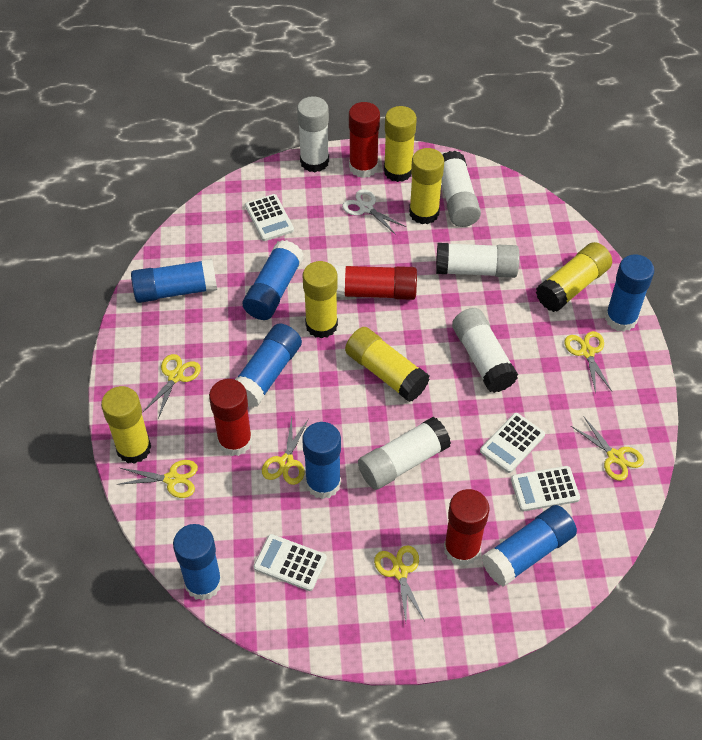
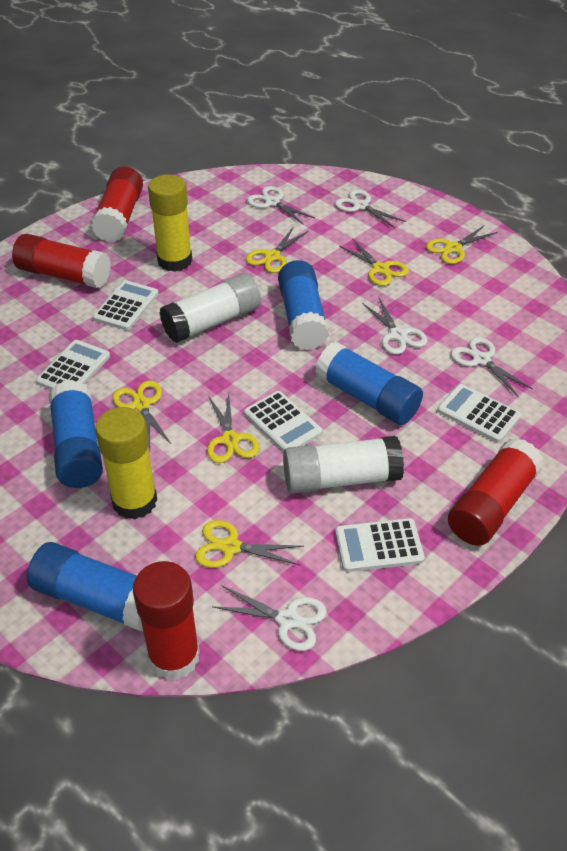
blue glue stick: 7 -> 4
white calculator: 4 -> 5
white glue stick: 5 -> 2
white scissors: 1 -> 5
yellow glue stick: 6 -> 2

